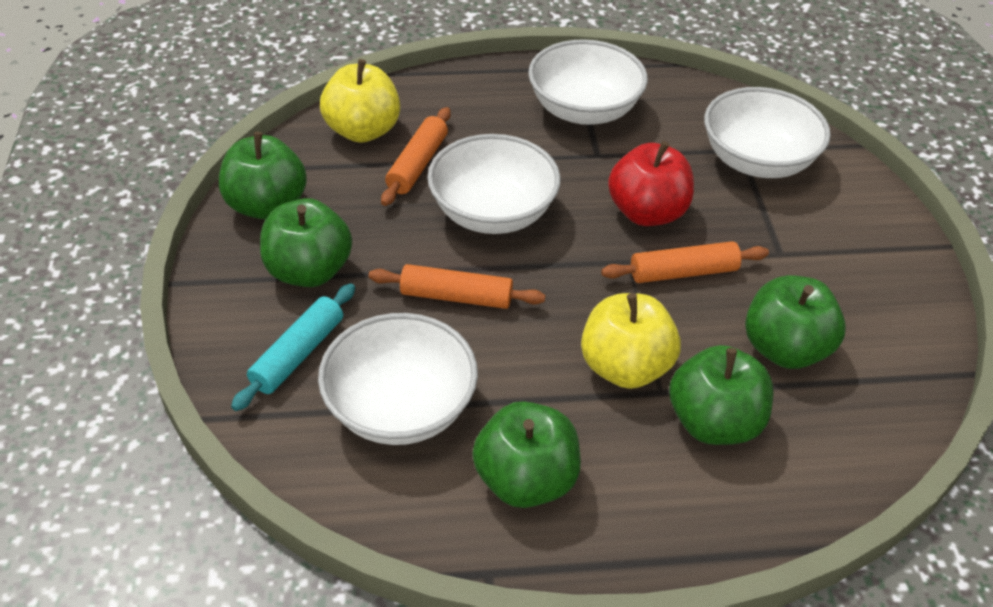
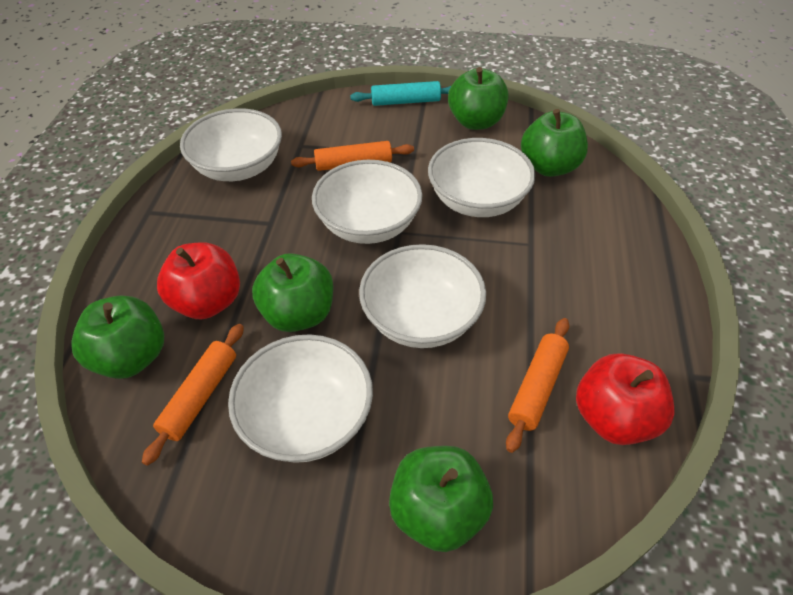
red apple: 1 -> 2
white bowl: 4 -> 5
yellow apple: 2 -> 0

